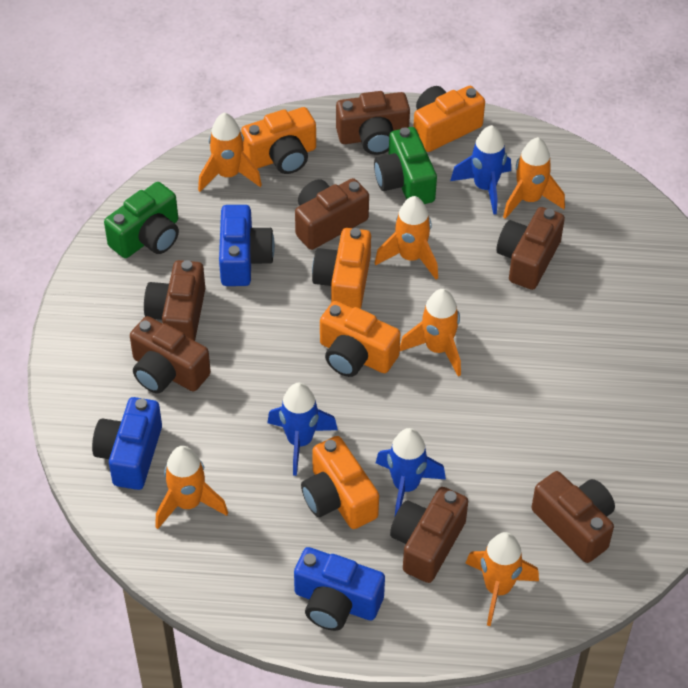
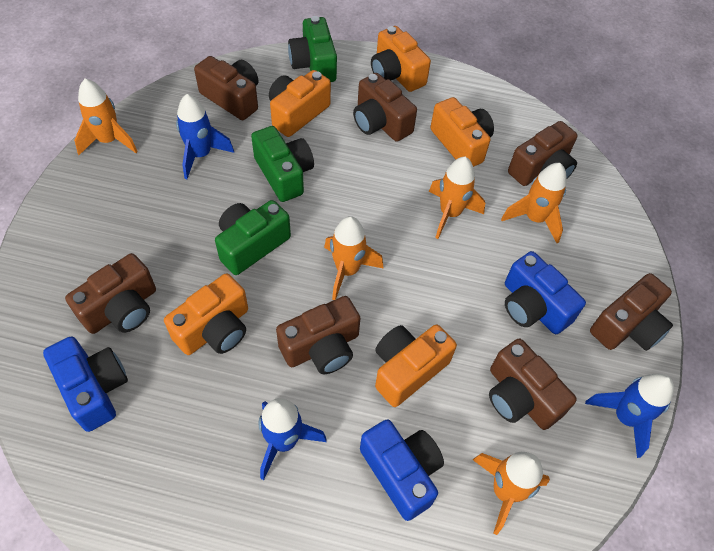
green camera: 2 -> 3
orange rocket: 6 -> 5

